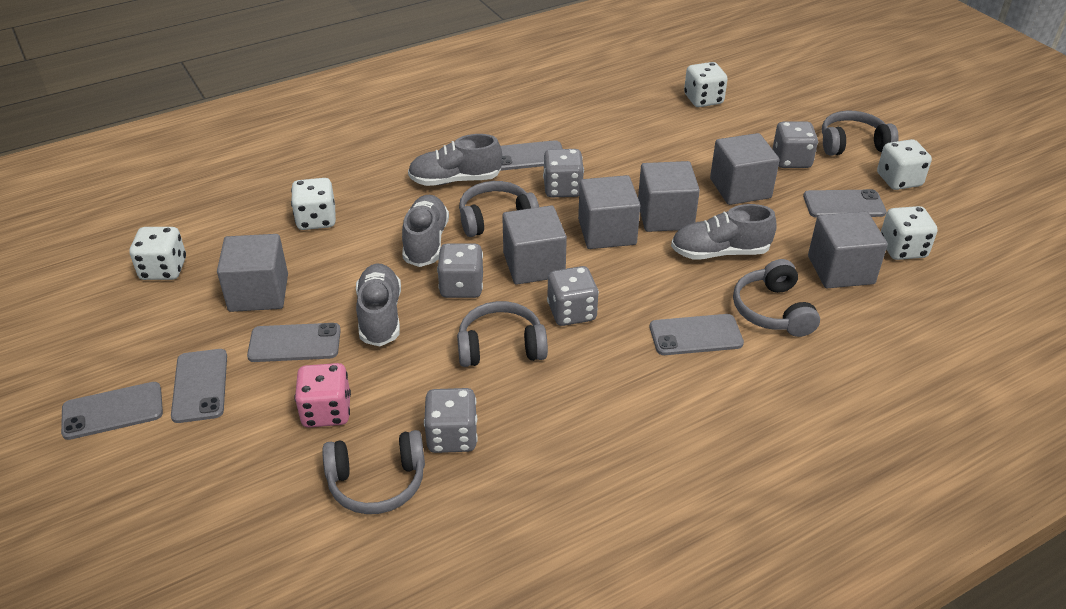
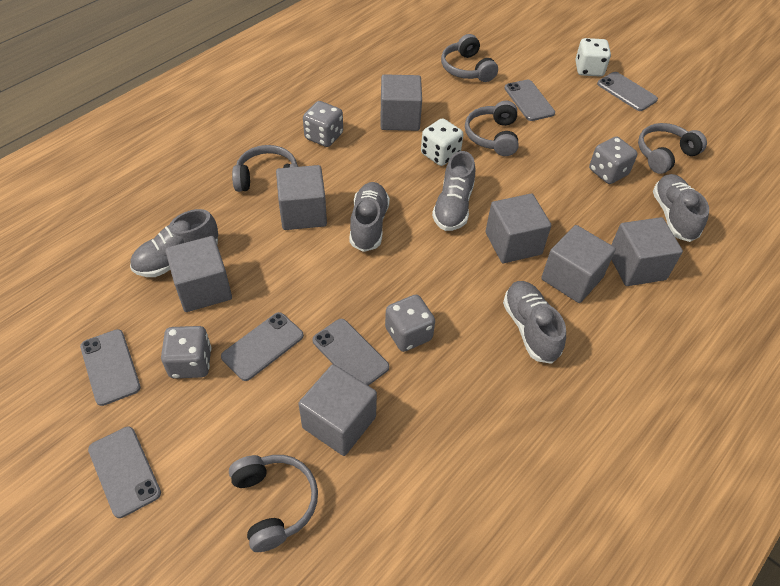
grey cube: 6 -> 7
grey dice: 5 -> 4
grey shoe: 4 -> 5
pink dice: 1 -> 0
white dice: 5 -> 2

